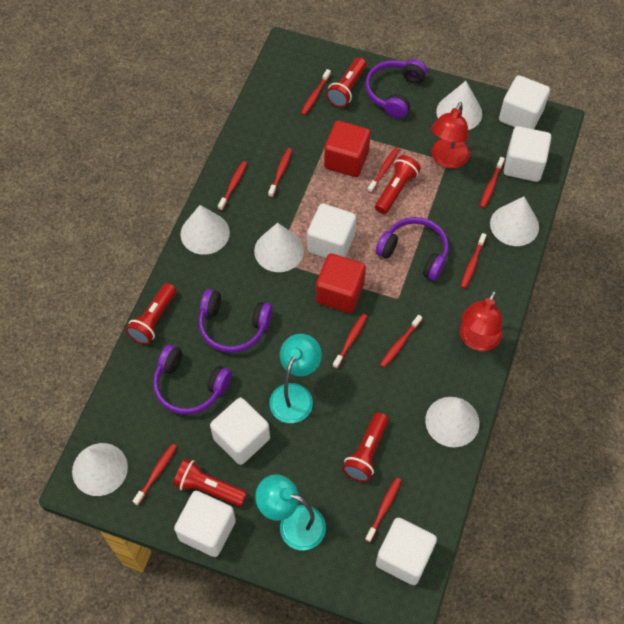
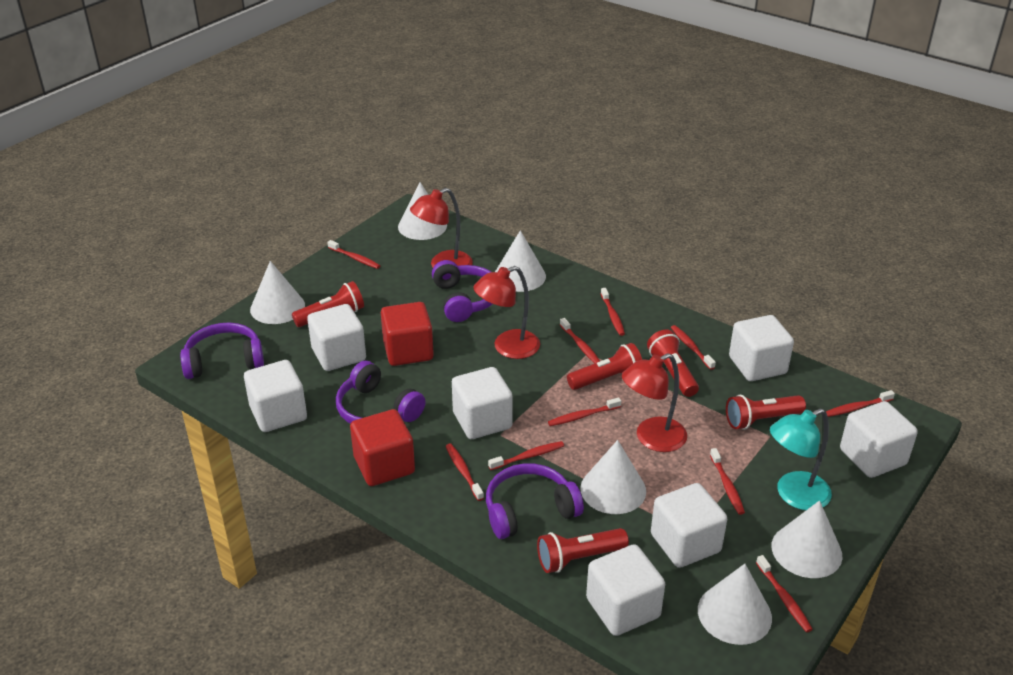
red lamp: 2 -> 3
turquoise lamp: 2 -> 1
white cube: 6 -> 7

